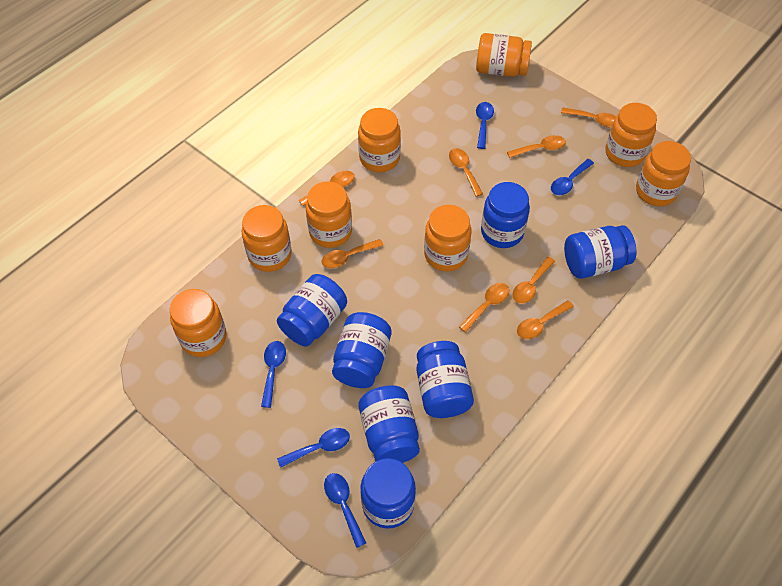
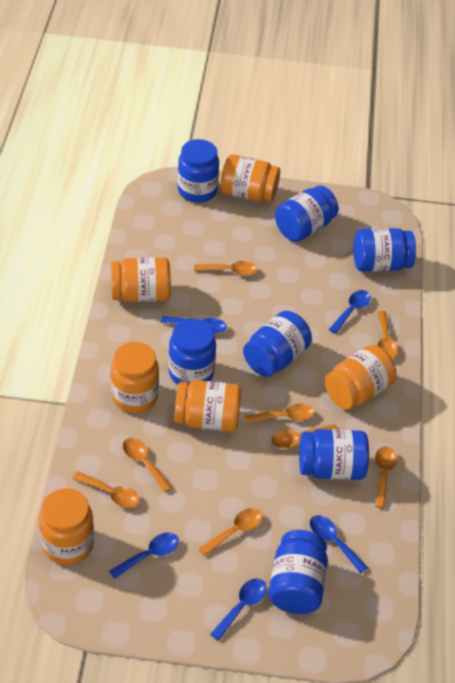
orange jar: 8 -> 6

